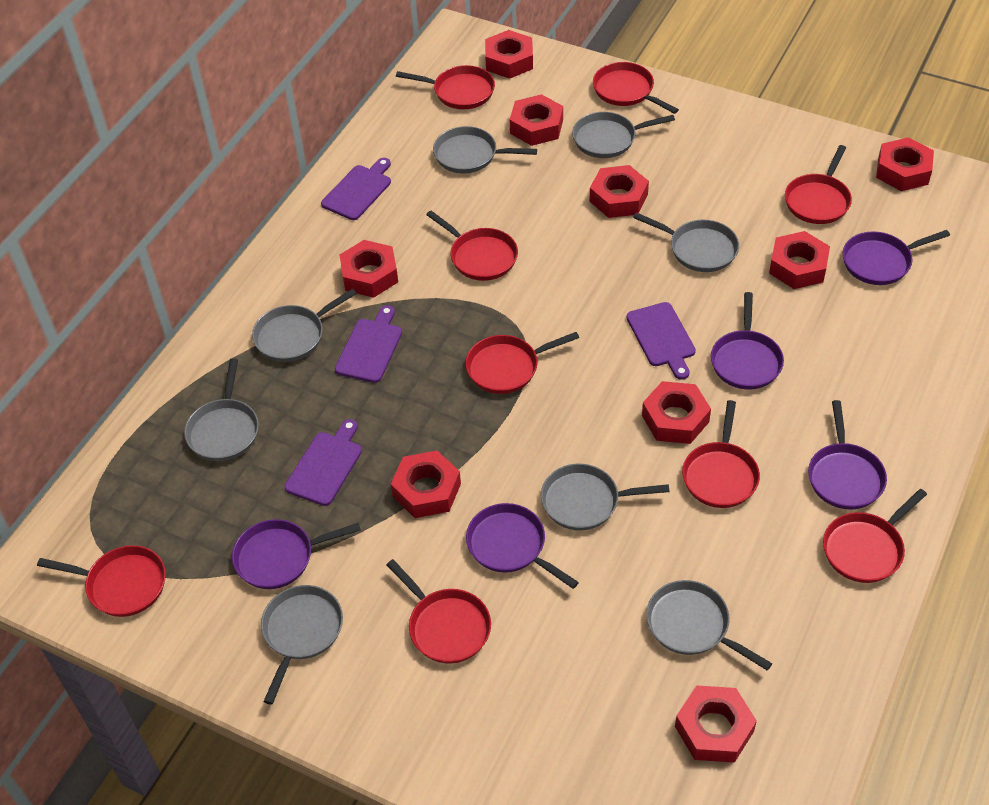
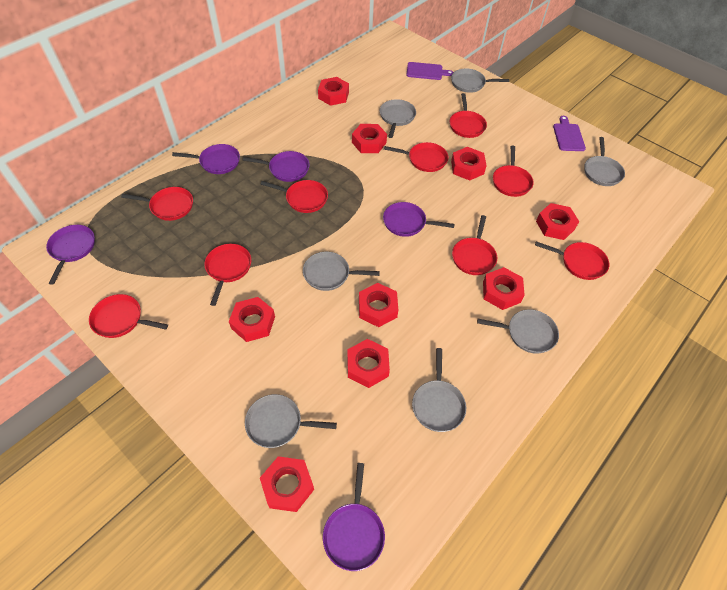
grey pan: 8 -> 7
purple cutting board: 4 -> 2

